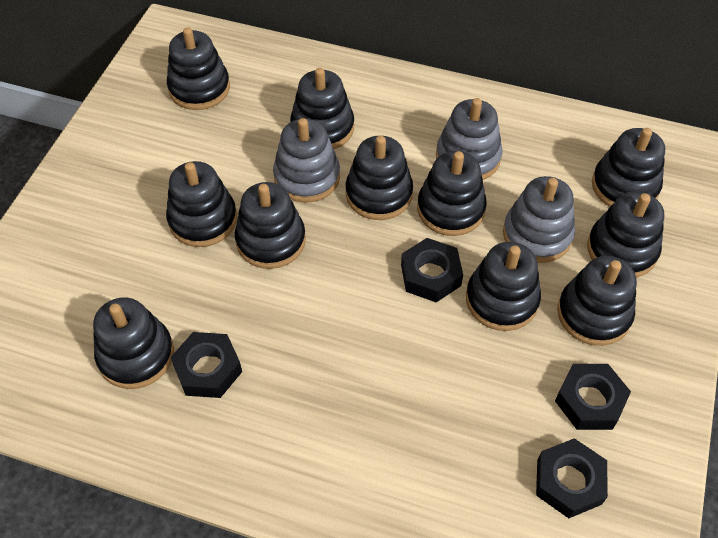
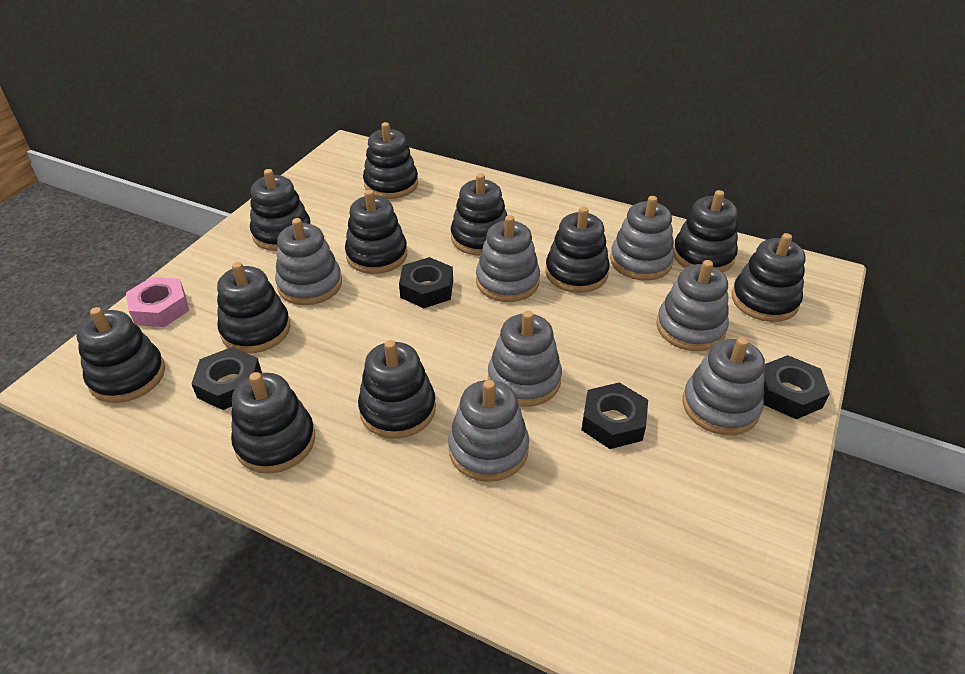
grey stacking toy: 3 -> 7
pink nut: 0 -> 1

